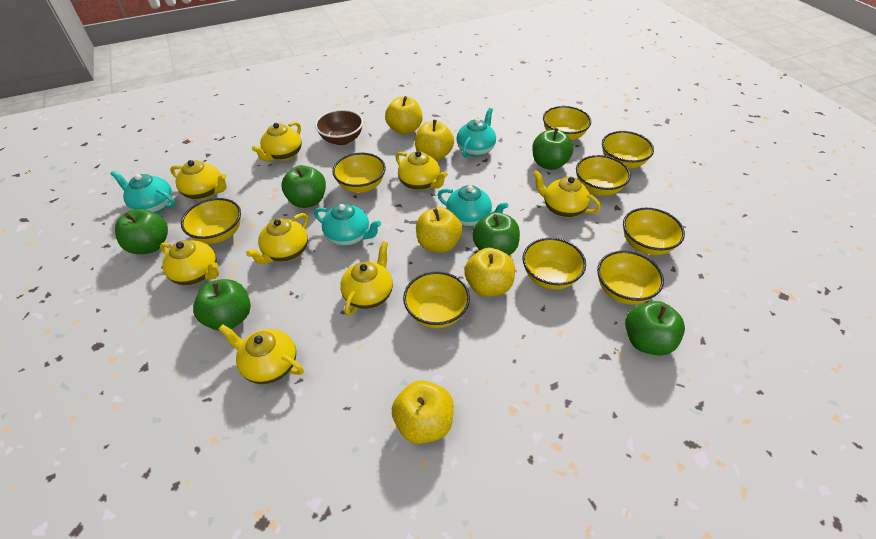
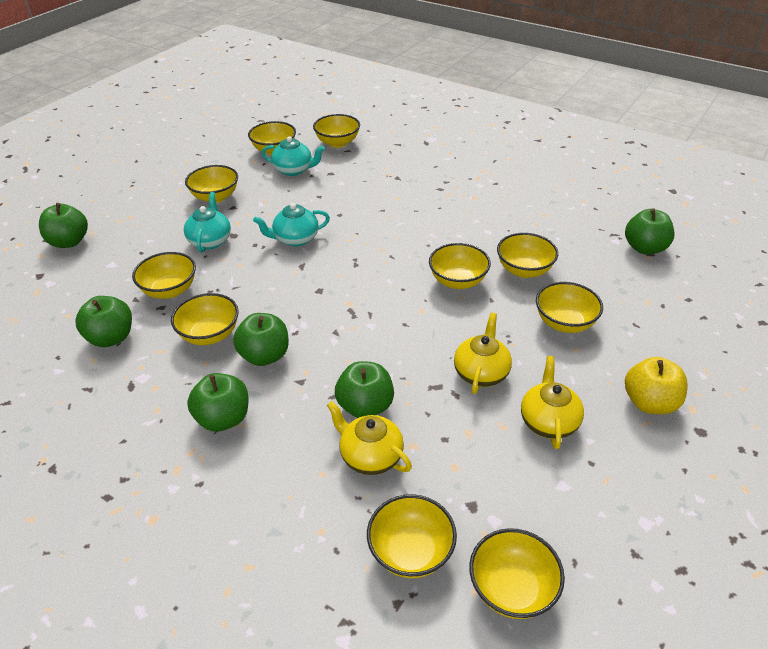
brown bowl: 1 -> 0
turquoise teapot: 4 -> 3
yellow apple: 5 -> 1
yellow bowl: 9 -> 10
yellow teapot: 8 -> 3

